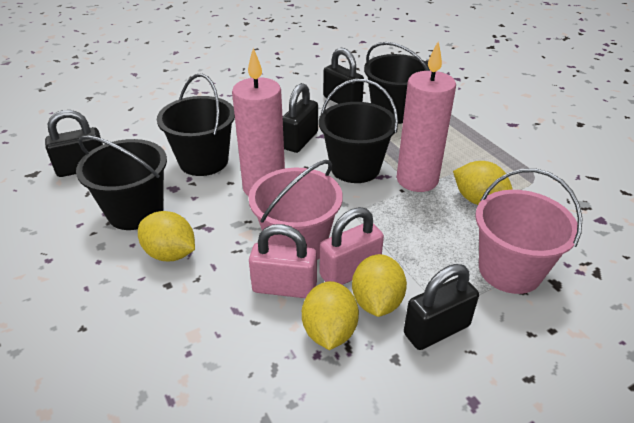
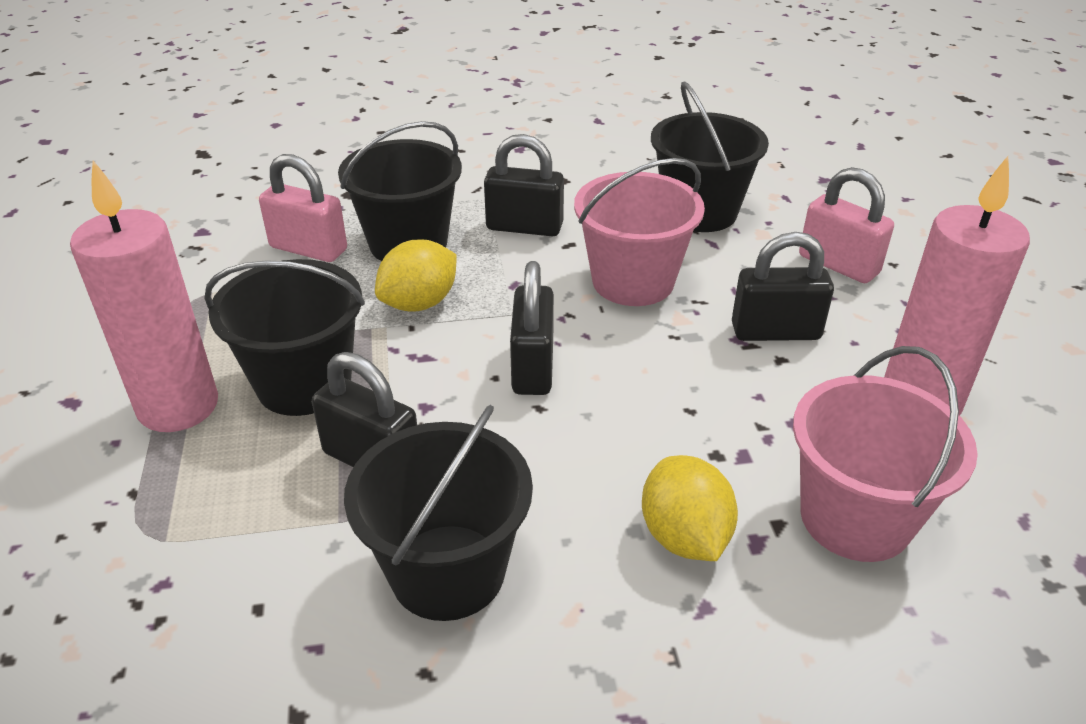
yellow lemon: 4 -> 2

